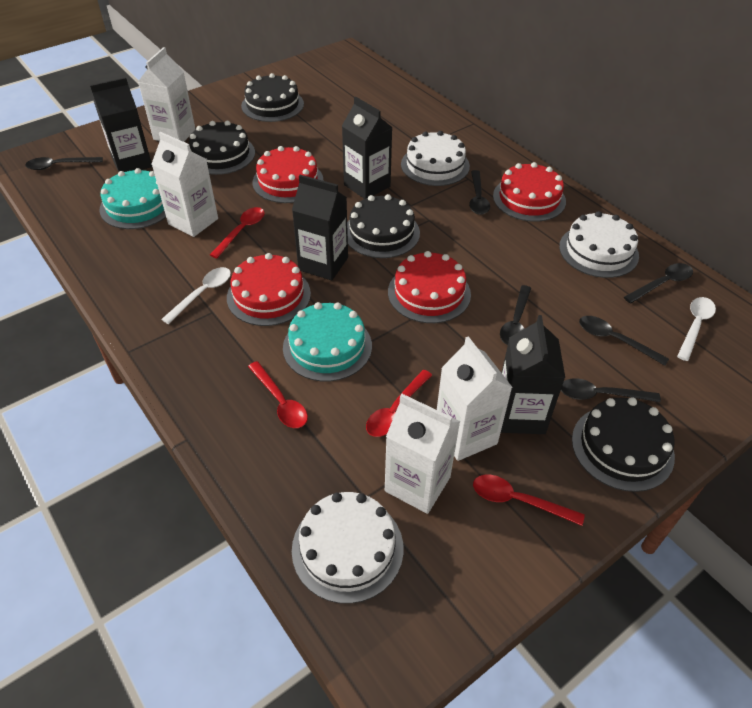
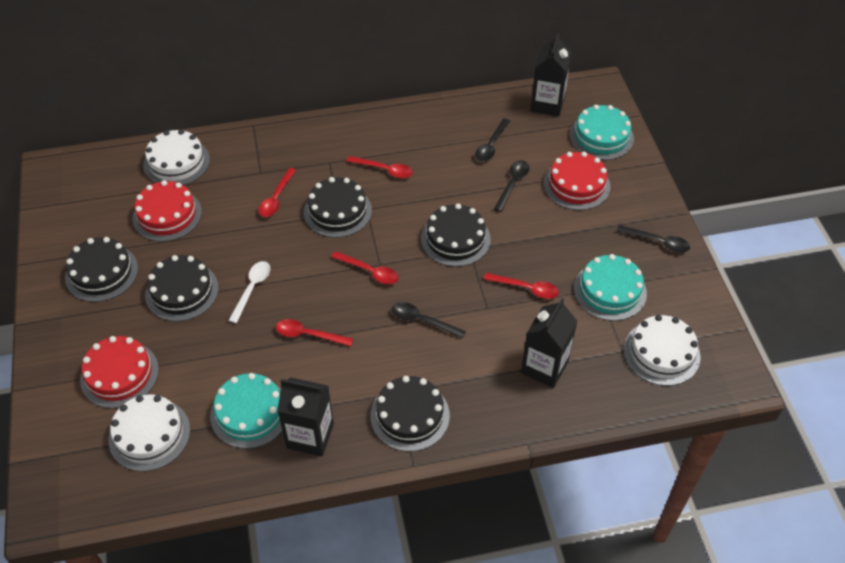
black cake: 4 -> 5
black carton: 4 -> 3
black spoon: 6 -> 4
red cake: 4 -> 3
red spoon: 4 -> 5
turquoise cake: 2 -> 3
white carton: 4 -> 0
white spoon: 2 -> 1

